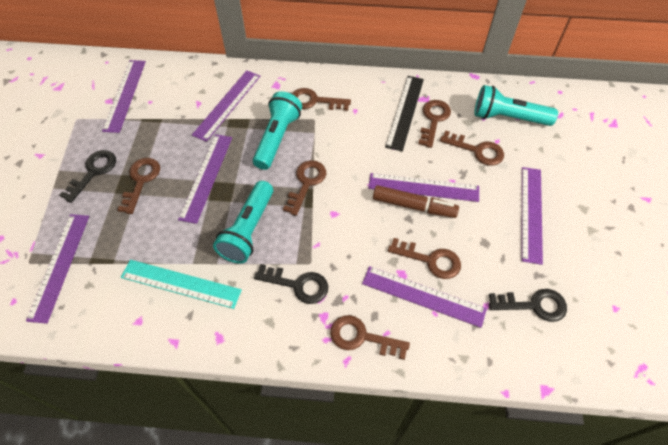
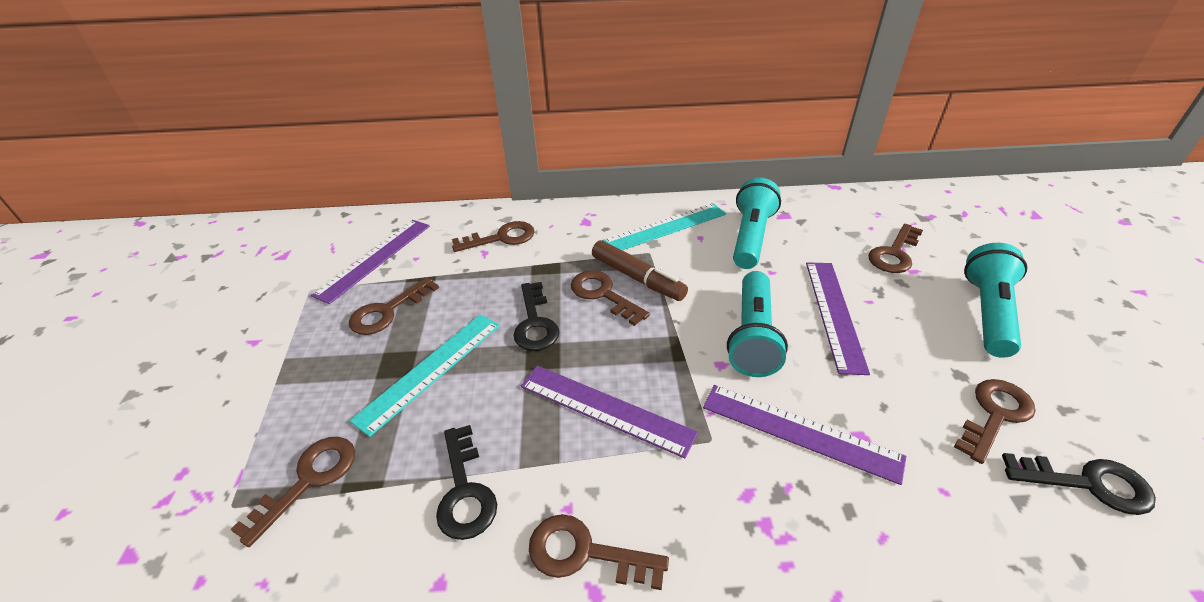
black ruler: 1 -> 0
purple ruler: 7 -> 4
turquoise ruler: 1 -> 2

